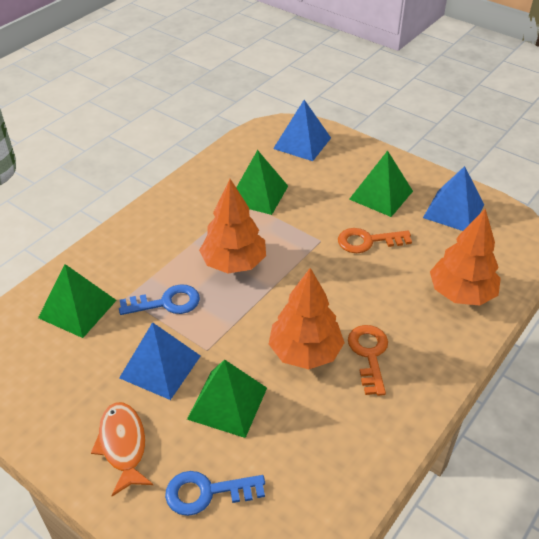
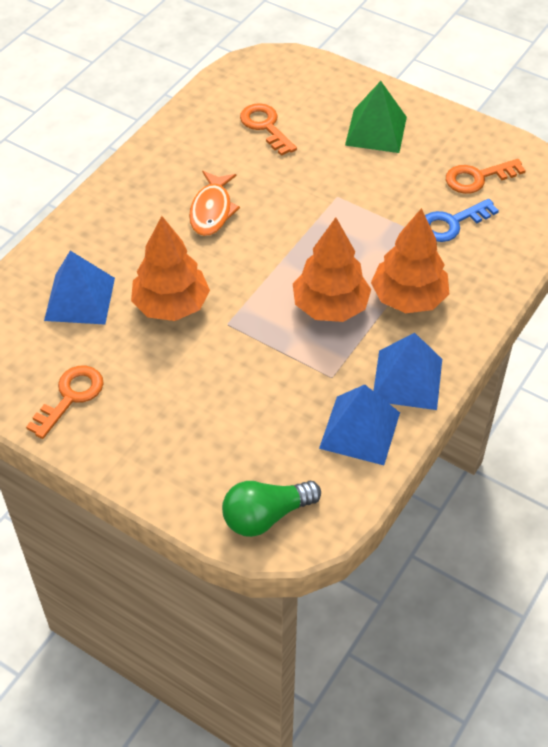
blue key: 2 -> 1
green light bulb: 0 -> 1
green pyramid: 4 -> 1
orange key: 2 -> 3

